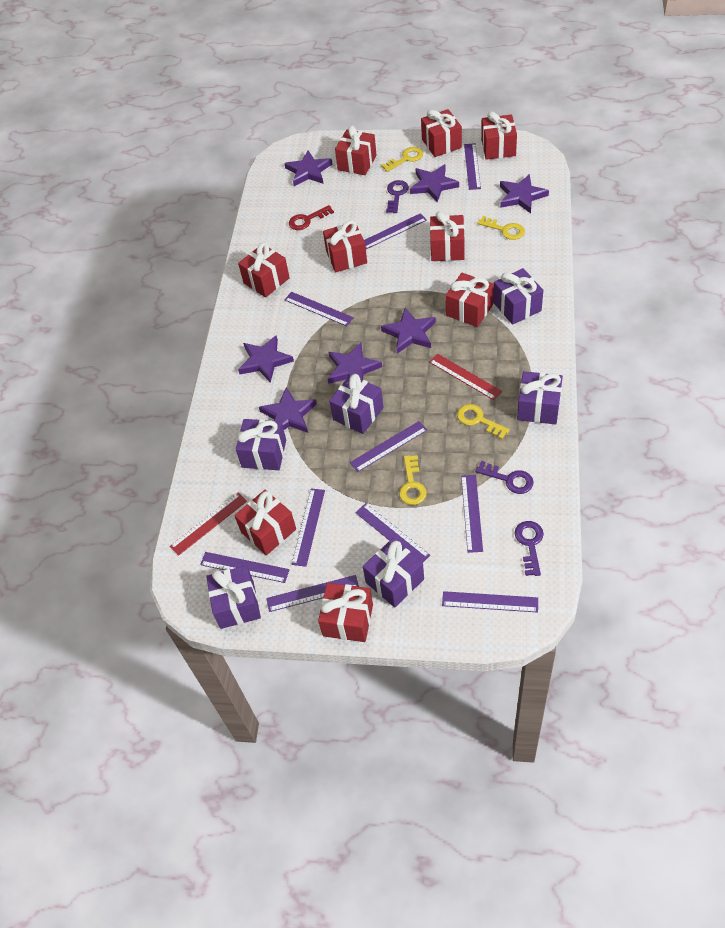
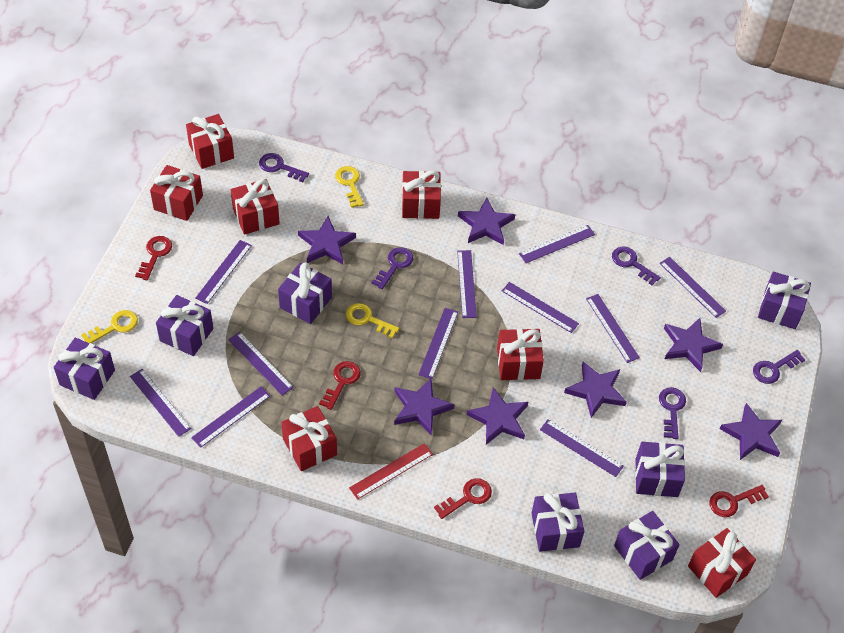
purple gift: 6 -> 7
purple key: 3 -> 5
purple ruler: 10 -> 11
red gift: 9 -> 7
red key: 1 -> 4
red ruler: 2 -> 1
yellow key: 4 -> 3

